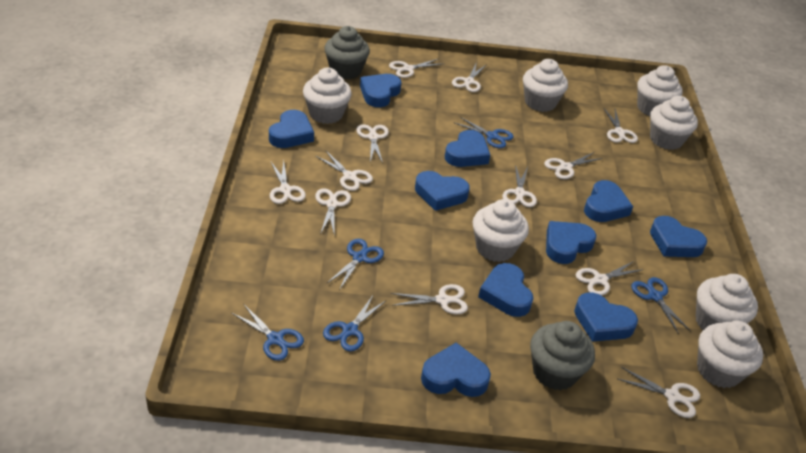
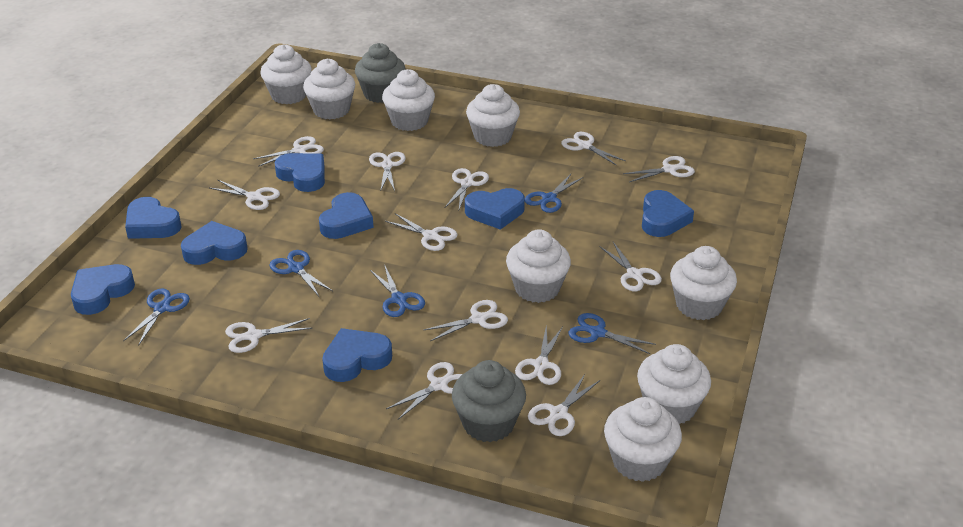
blue heart: 10 -> 8
white cupcake: 7 -> 8
white scissors: 12 -> 13

